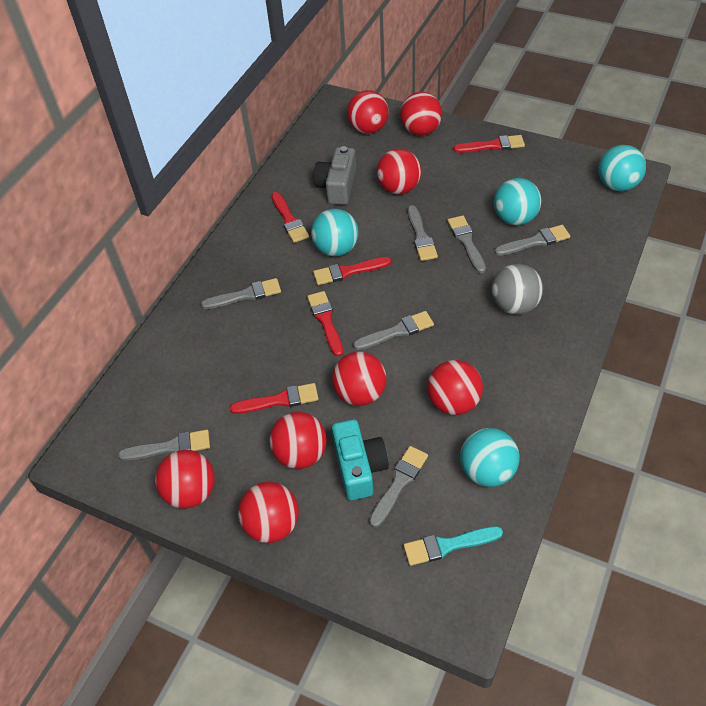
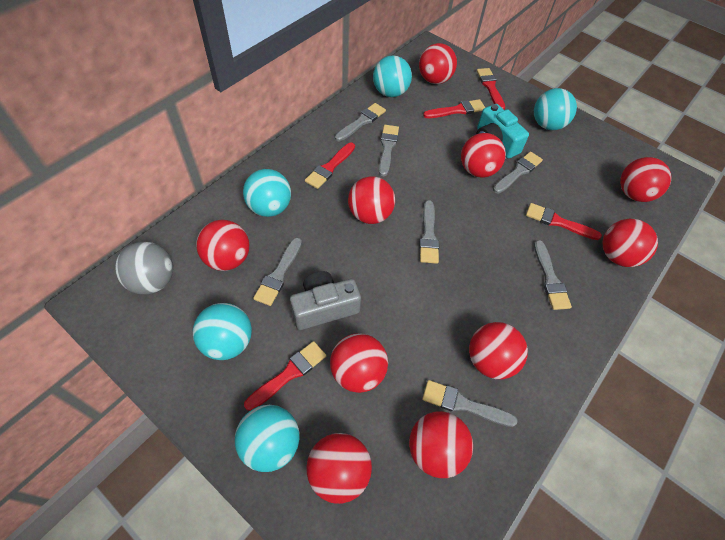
red ball: 8 -> 10
turquoise ball: 4 -> 5
turquoise brush: 1 -> 0

